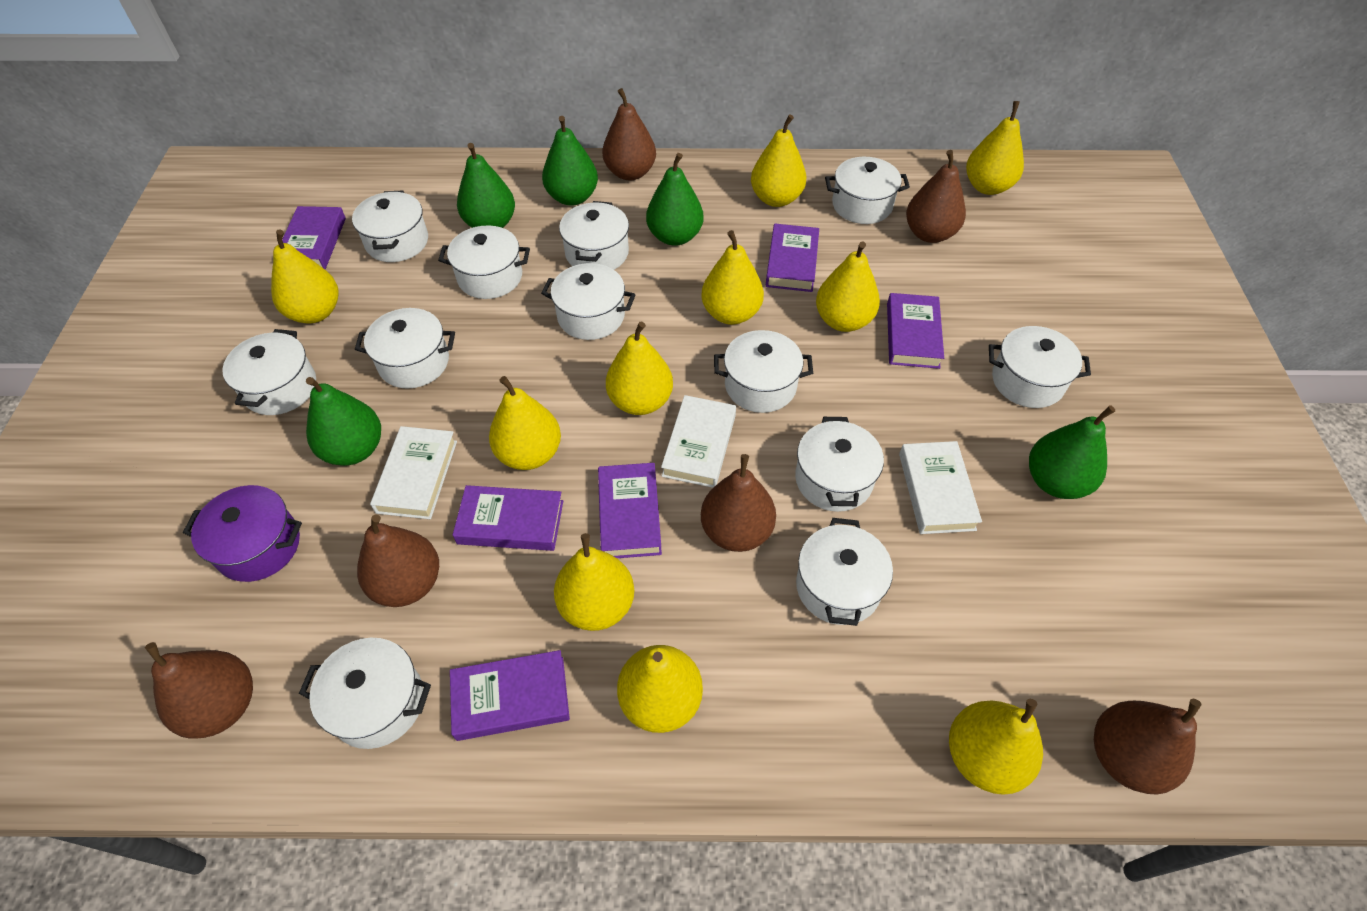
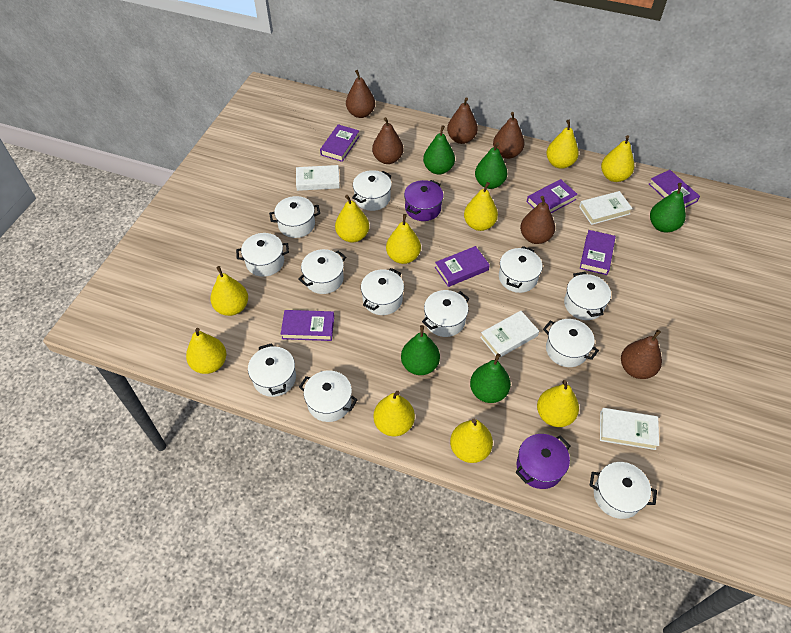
purple pot: 1 -> 2
white book: 3 -> 4

